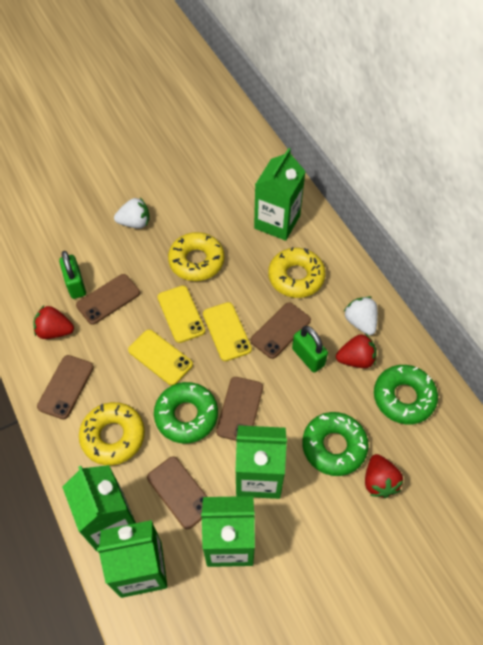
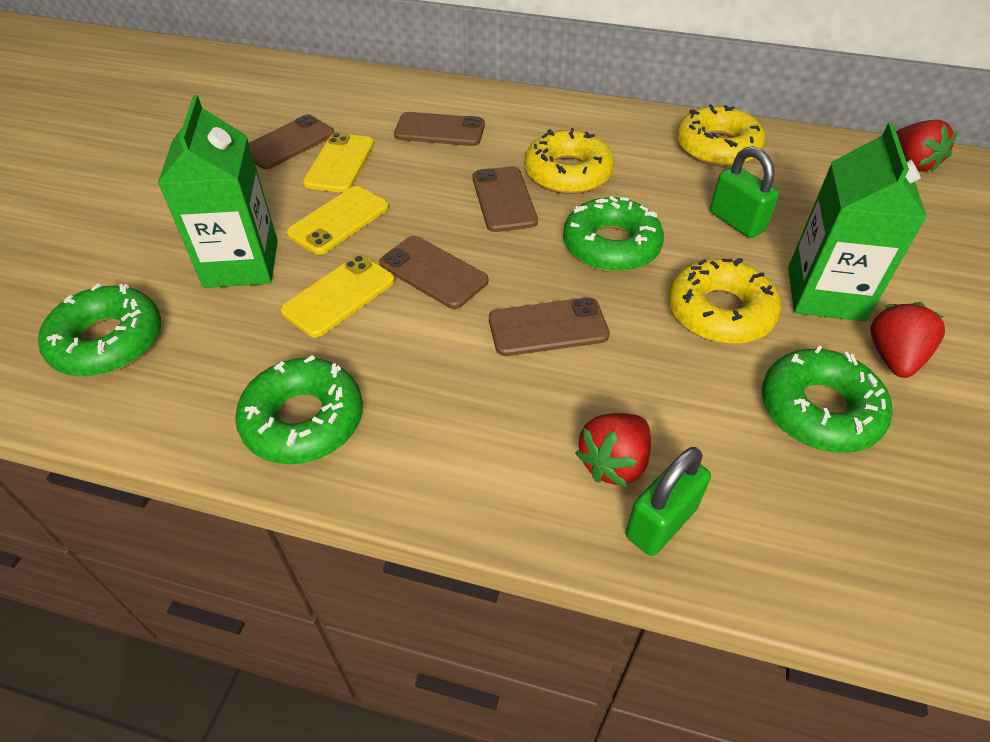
green carton: 5 -> 2
green donut: 3 -> 4
white strawberry: 2 -> 0

